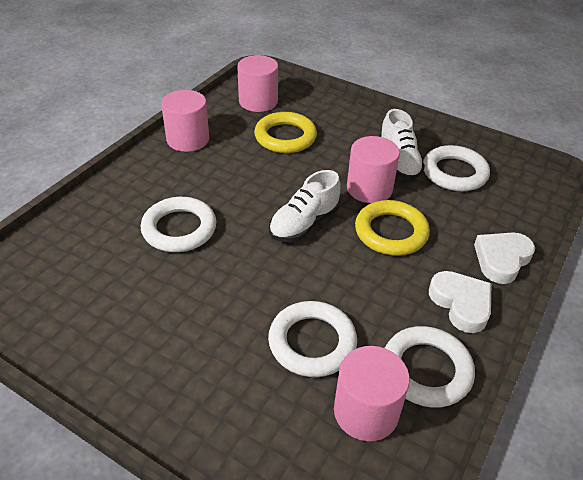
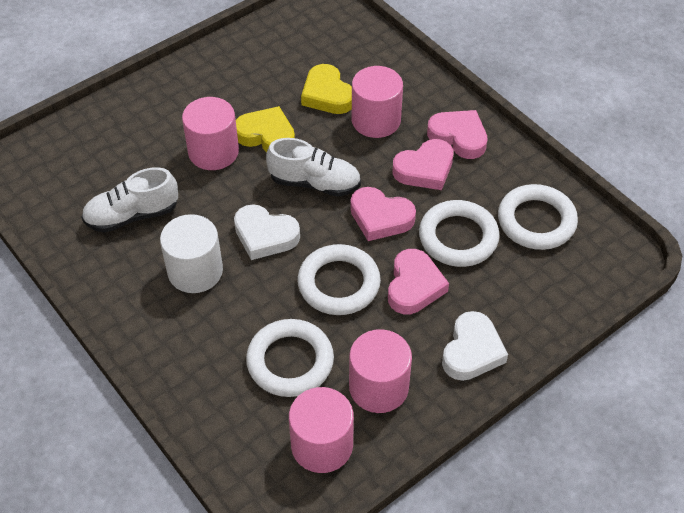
pink heart: 0 -> 4
white cylinder: 0 -> 1
yellow heart: 0 -> 2
yellow ring: 2 -> 0

